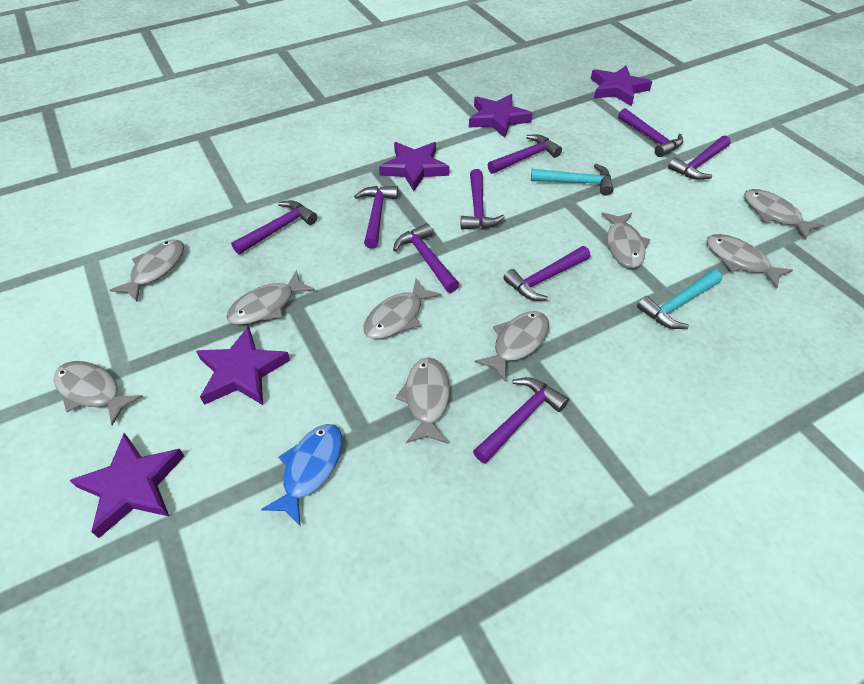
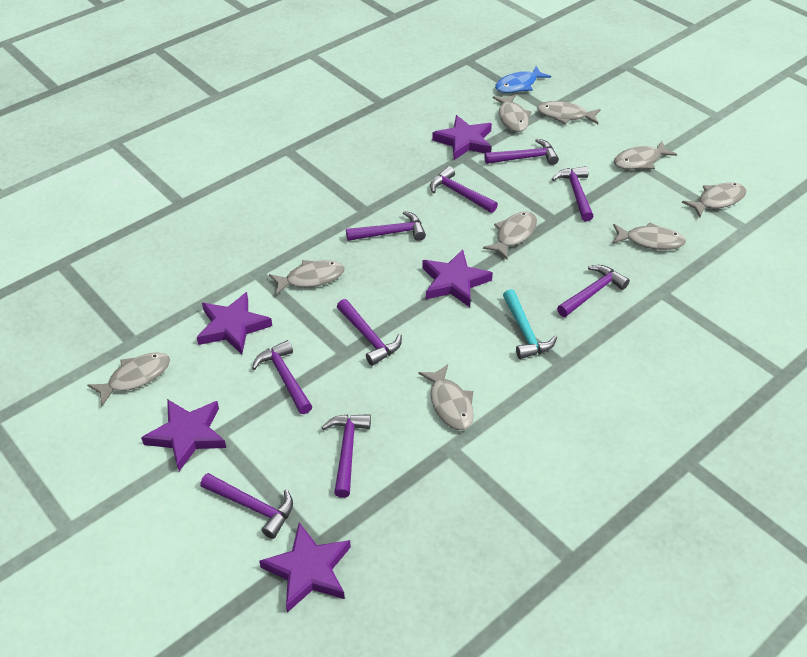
turquoise hammer: 2 -> 1

